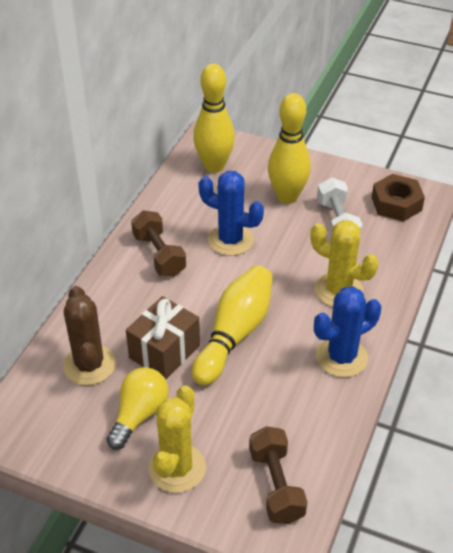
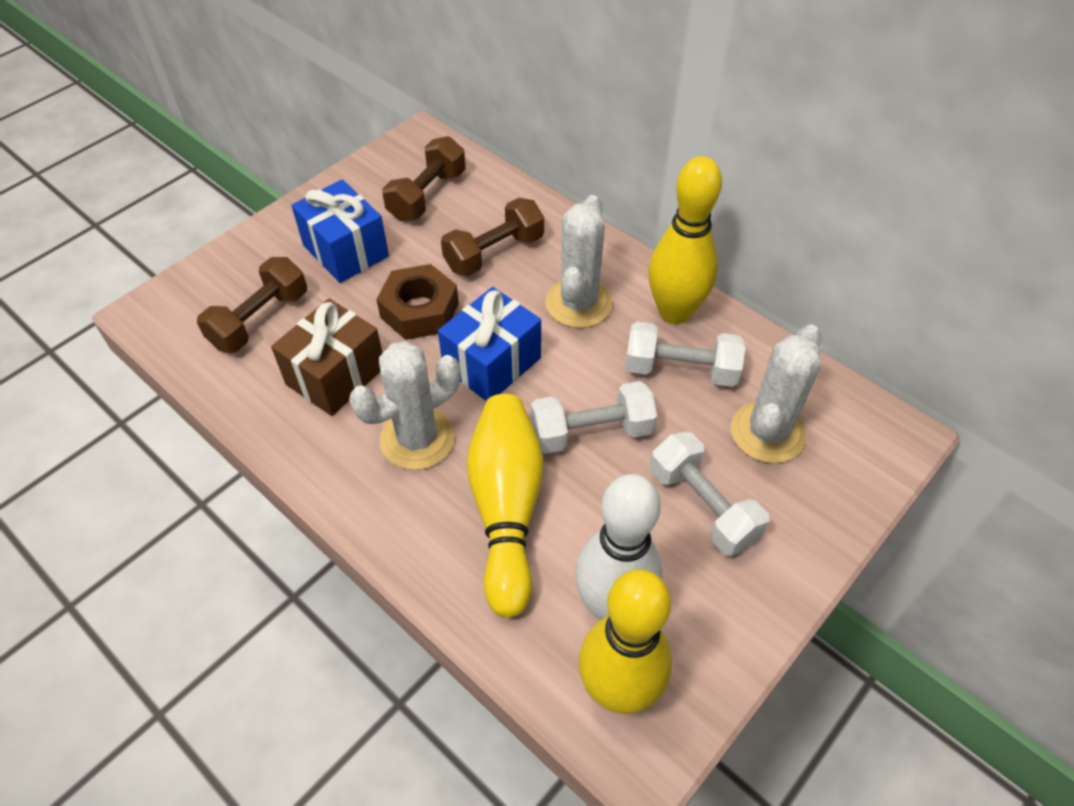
blue cactus: 2 -> 0
blue gift: 0 -> 2
brown cactus: 1 -> 0
brown dumbbell: 2 -> 3
white bowling pin: 0 -> 1
white cactus: 0 -> 3
white dumbbell: 1 -> 3
yellow cactus: 2 -> 0
yellow light bulb: 1 -> 0

